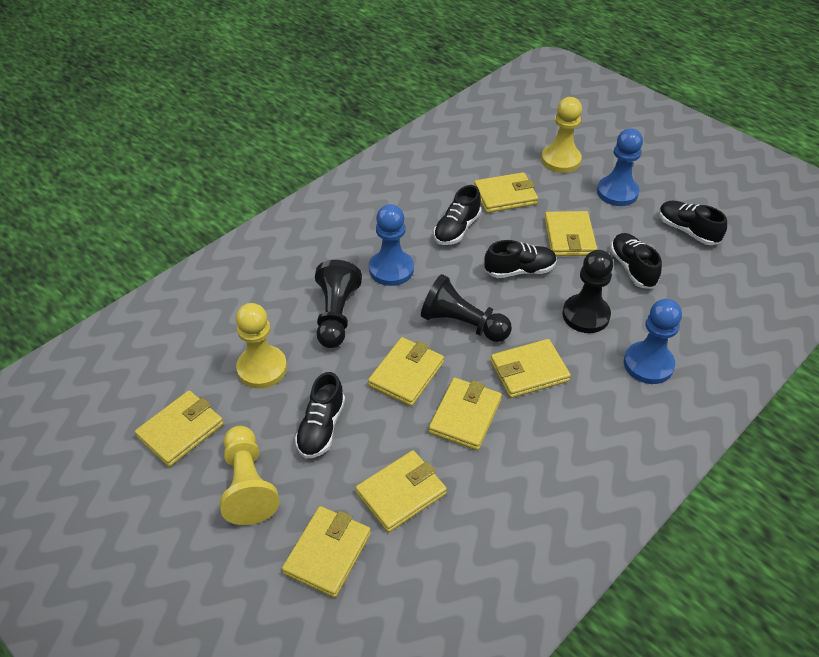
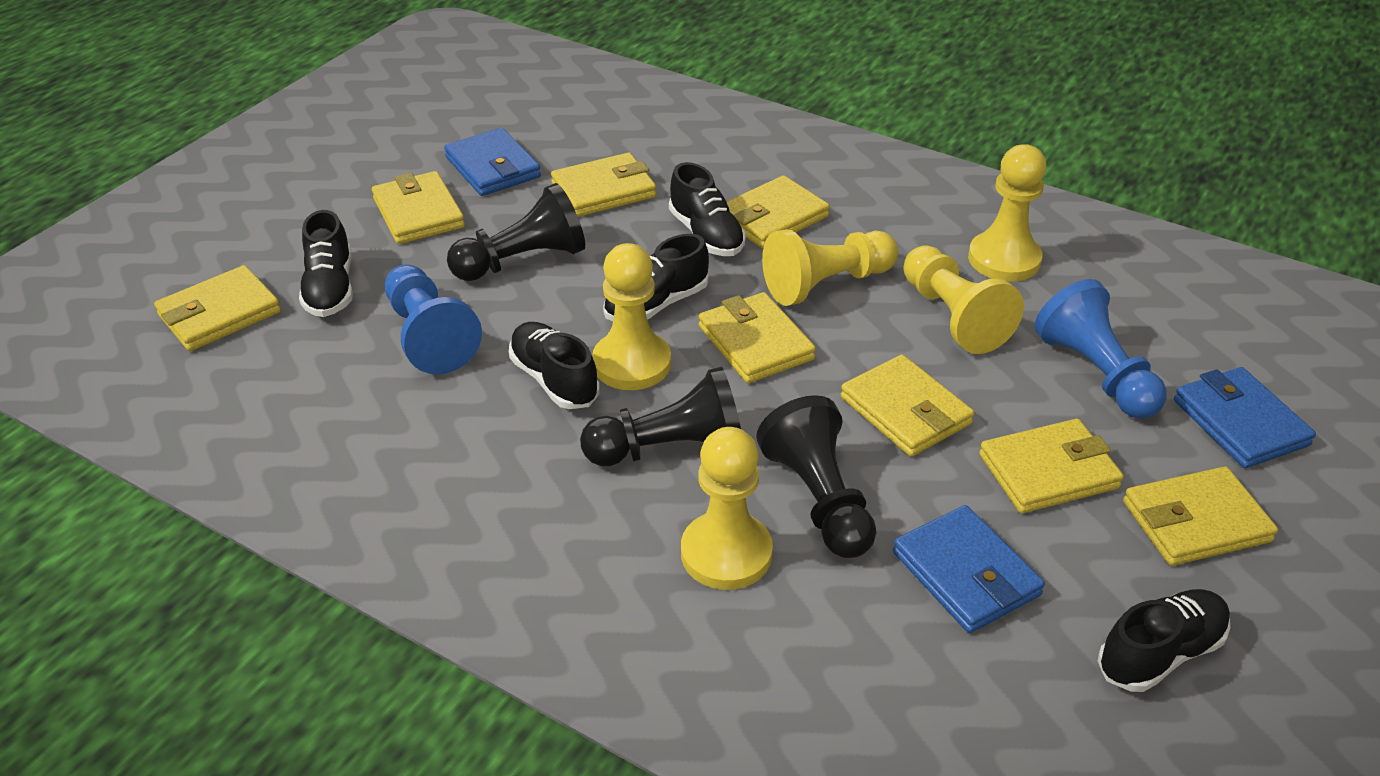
blue pawn: 3 -> 2
blue wallet: 0 -> 3
yellow pawn: 3 -> 5

